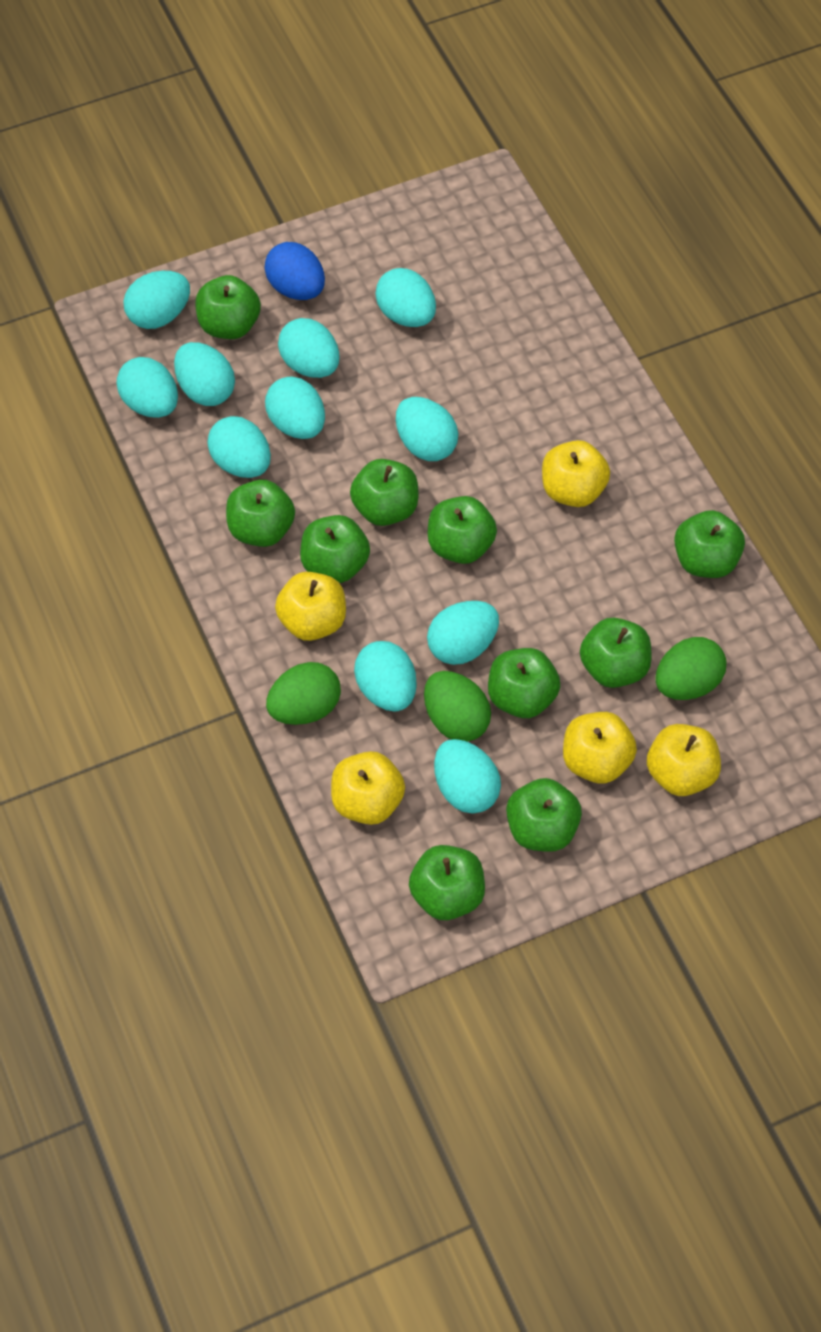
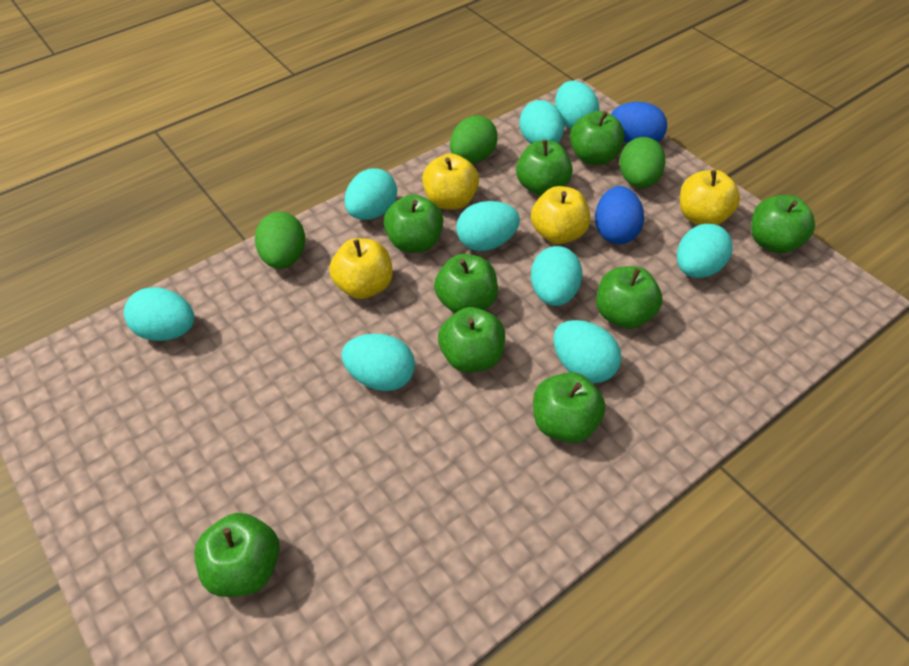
blue egg: 1 -> 2
green apple: 10 -> 9
turquoise egg: 11 -> 9
yellow apple: 5 -> 4

